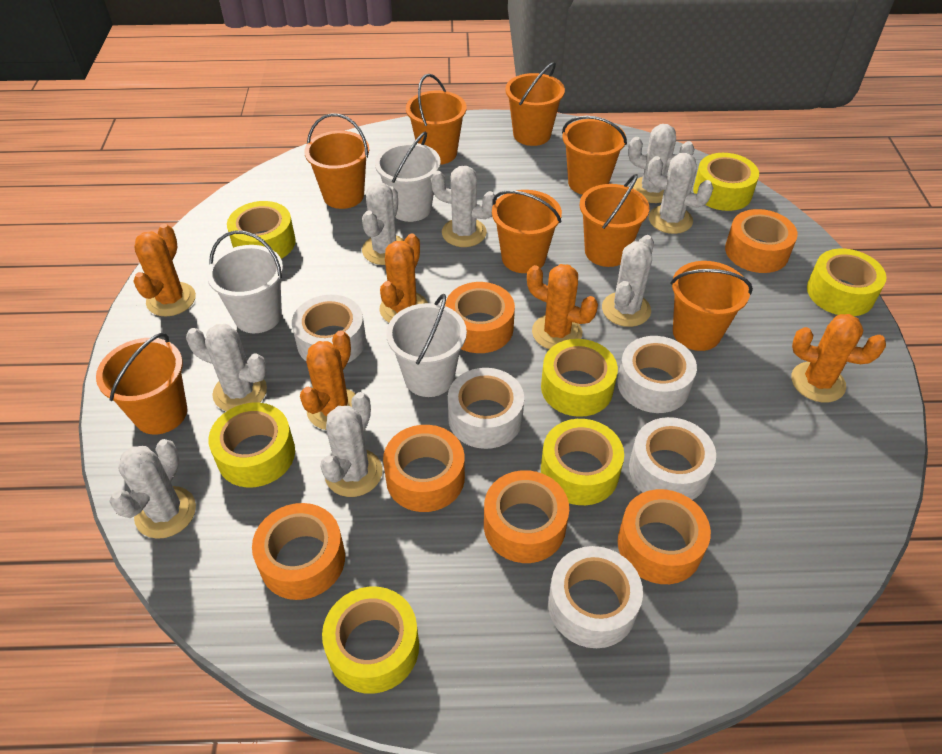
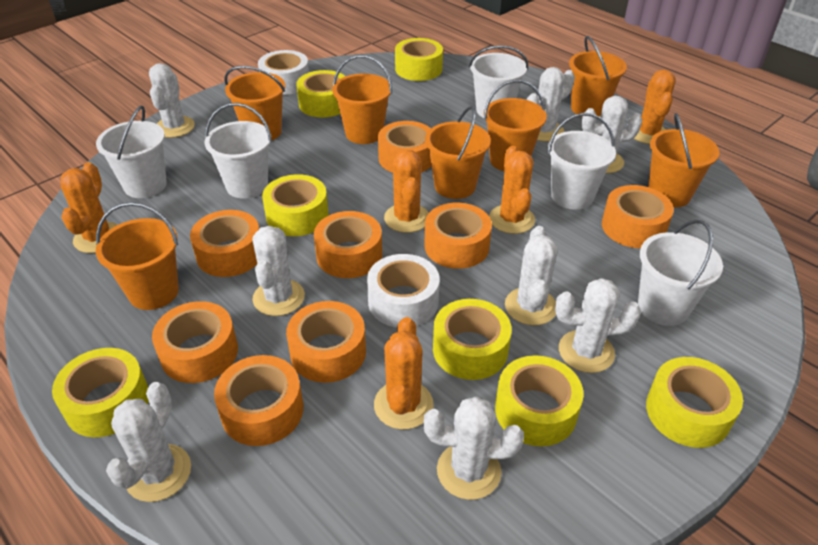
orange bucket: 8 -> 7
orange tape: 6 -> 8
white bucket: 3 -> 5
white tape: 5 -> 2

